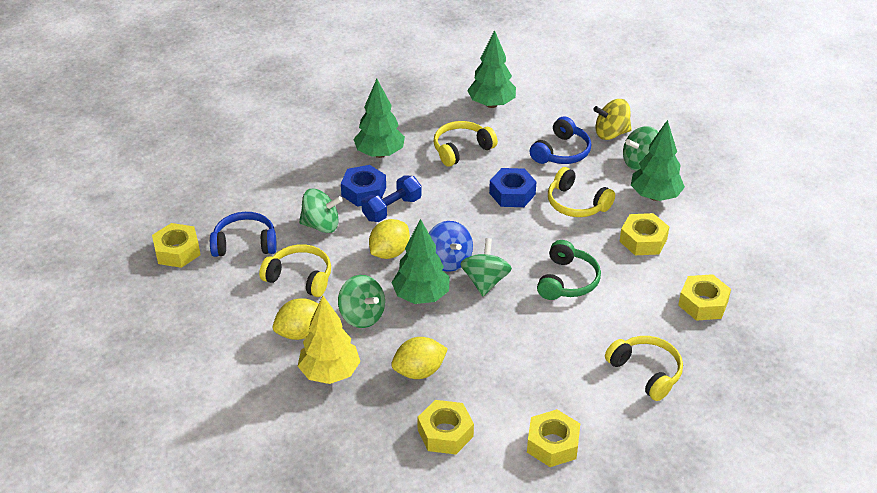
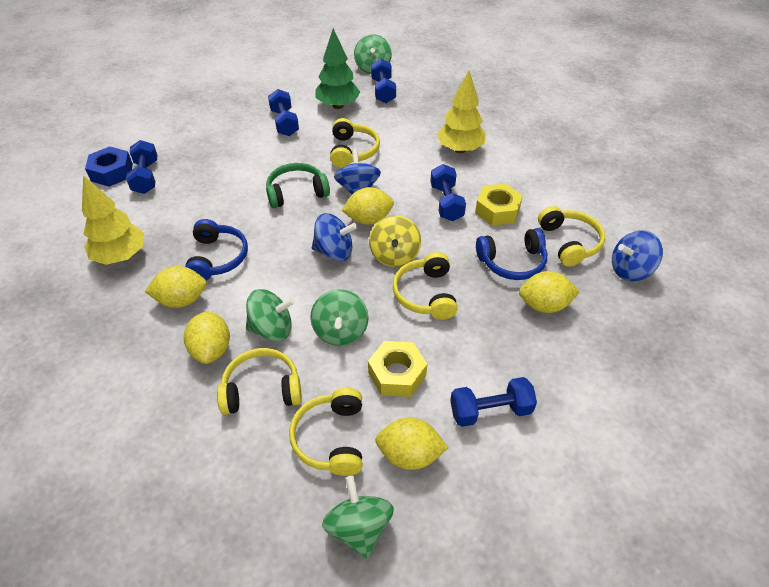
blue dumbbell: 1 -> 5
blue nut: 2 -> 1
blue spinning top: 1 -> 3
green tree: 4 -> 1
yellow headphones: 4 -> 5
yellow lemon: 3 -> 5
yellow nut: 5 -> 2
yellow tree: 1 -> 2

